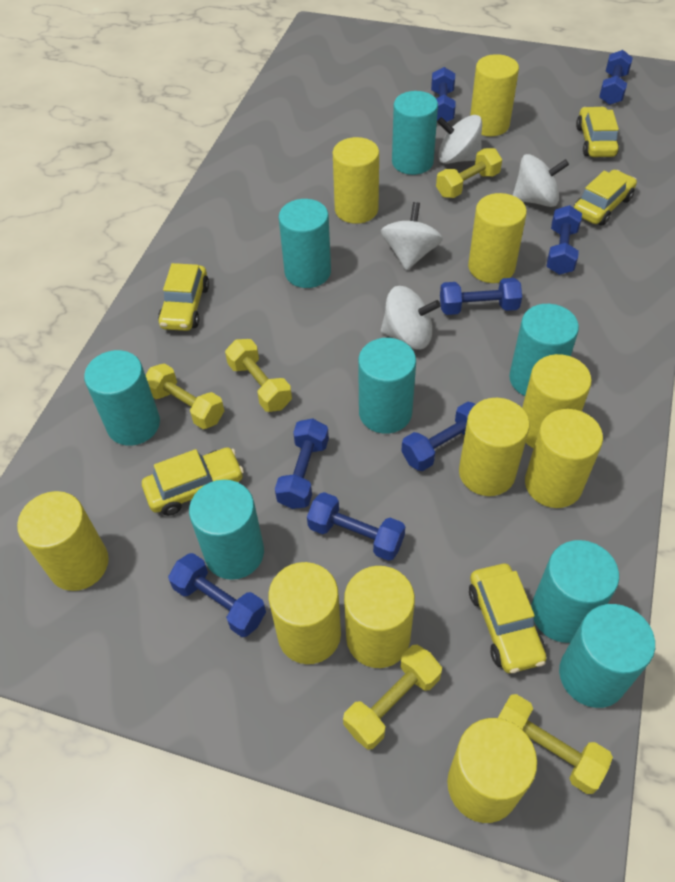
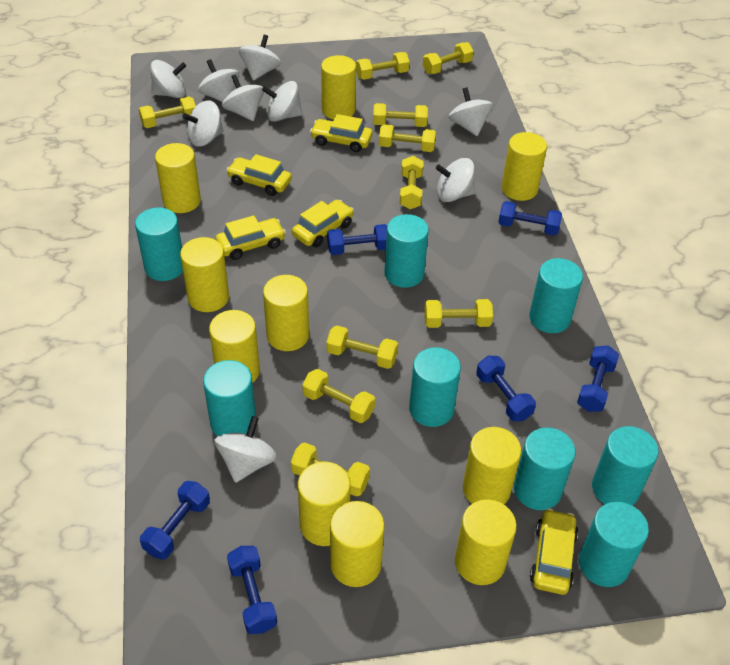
blue dumbbell: 8 -> 6
white spinning top: 4 -> 9
yellow dumbbell: 5 -> 10

